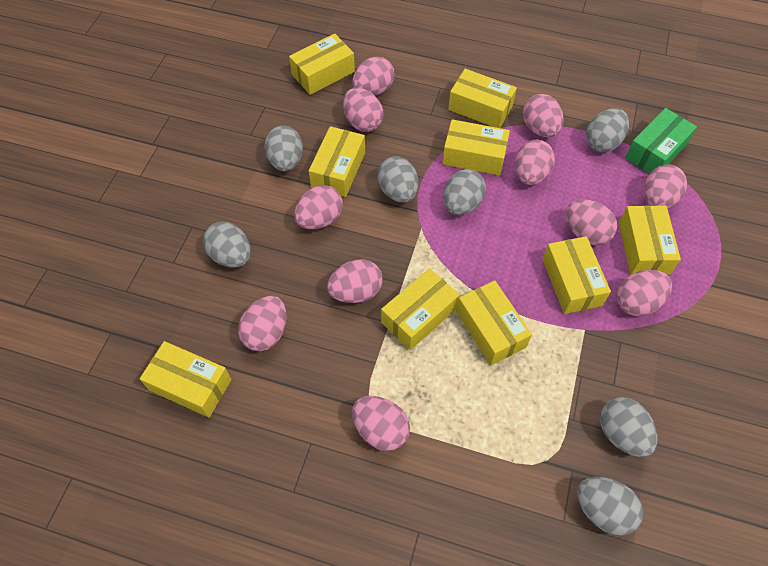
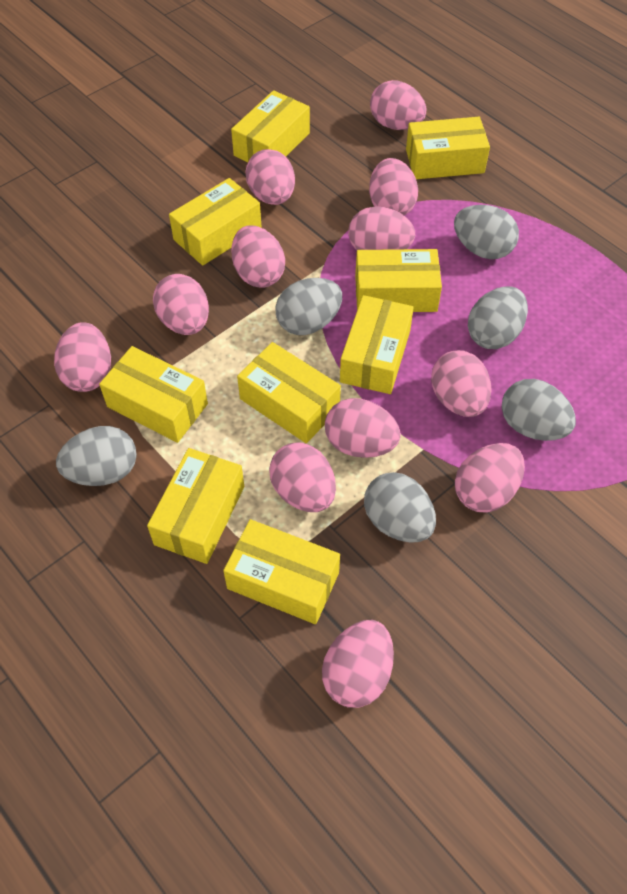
green box: 1 -> 0
grey egg: 7 -> 6
pink egg: 11 -> 12

